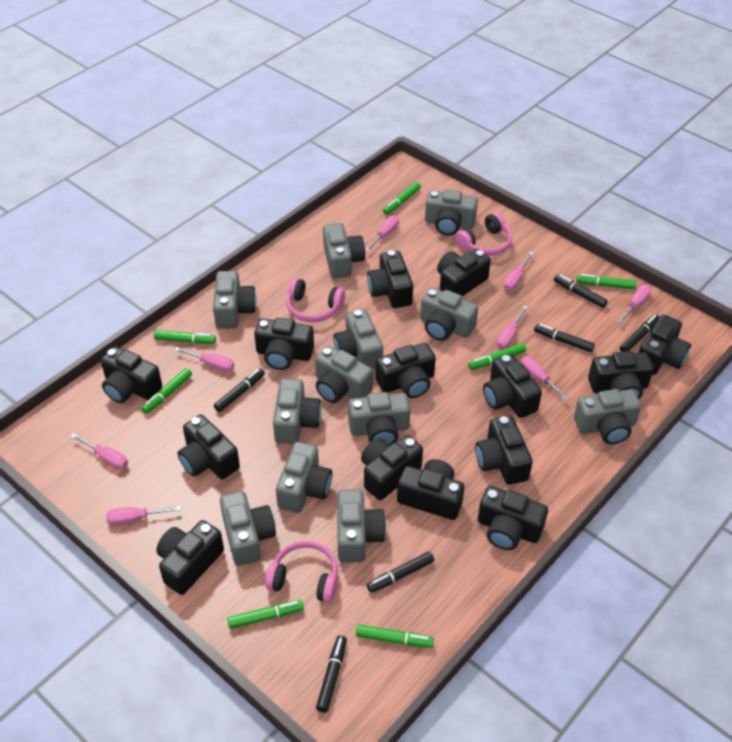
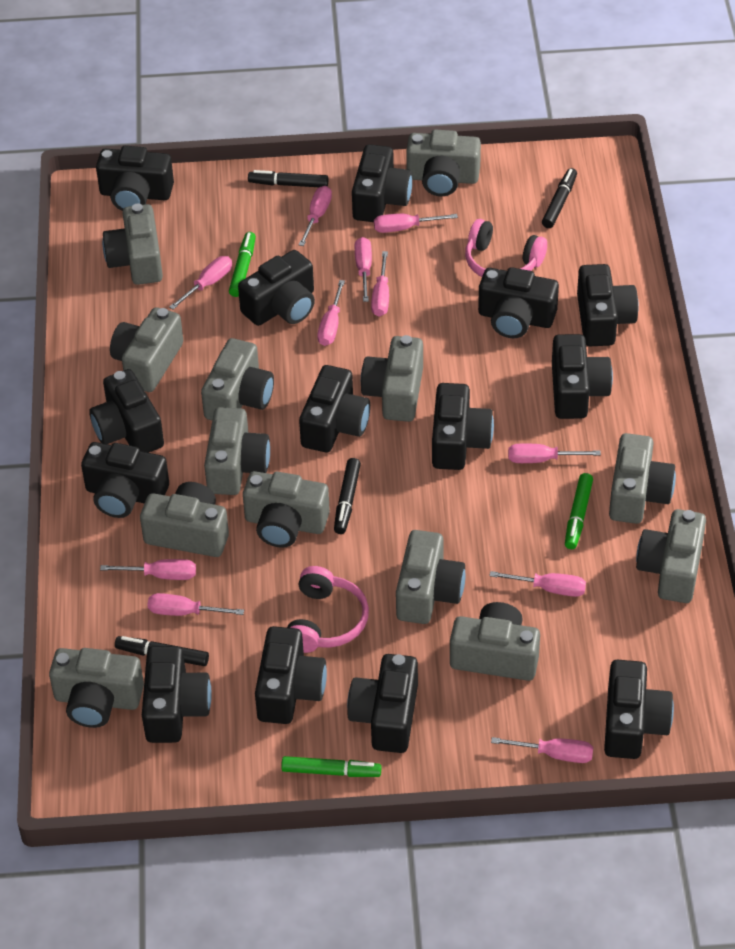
black marker: 6 -> 4
green marker: 7 -> 3
grey camera: 12 -> 13
pink headphones: 3 -> 2
pink screwdriver: 8 -> 11

